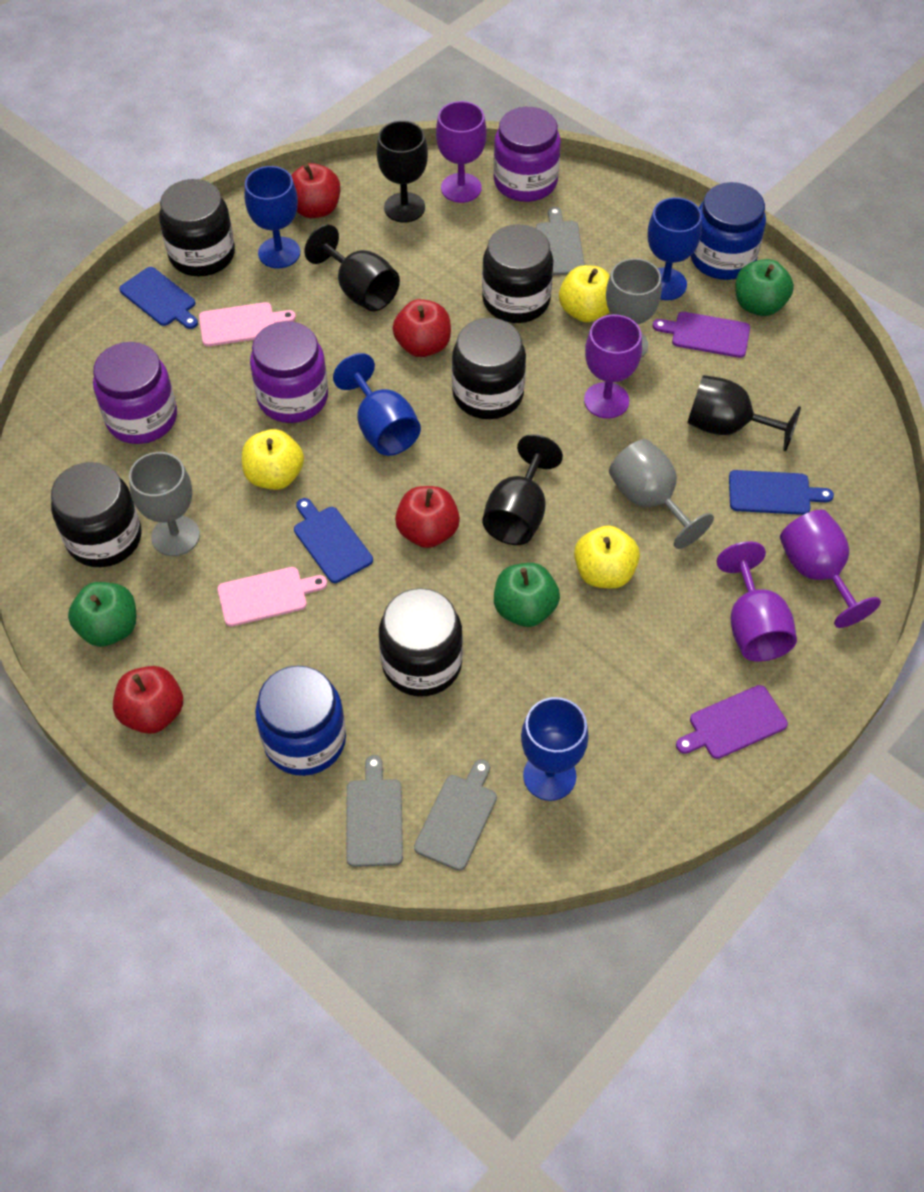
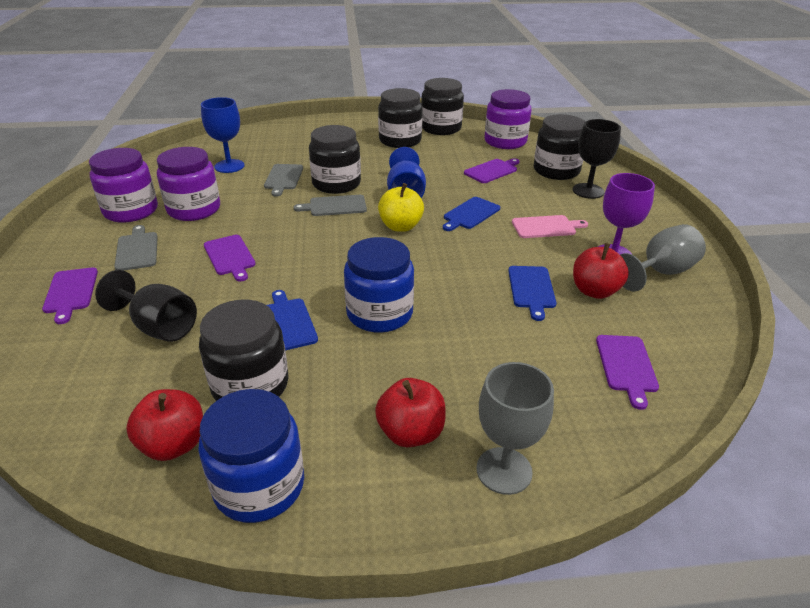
black goblet: 4 -> 2
blue goblet: 4 -> 2
green apple: 3 -> 0
grey goblet: 3 -> 2
pink cutting board: 2 -> 1
purple cutting board: 2 -> 4
purple goblet: 4 -> 1
red apple: 4 -> 3
yellow apple: 3 -> 1

